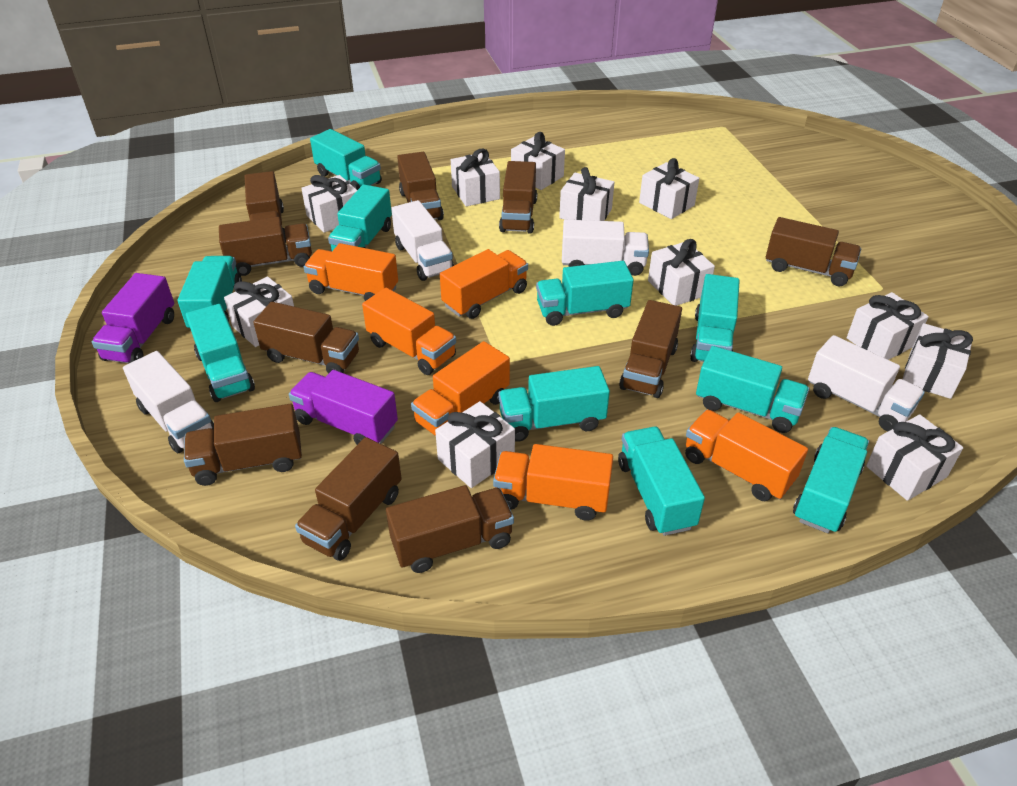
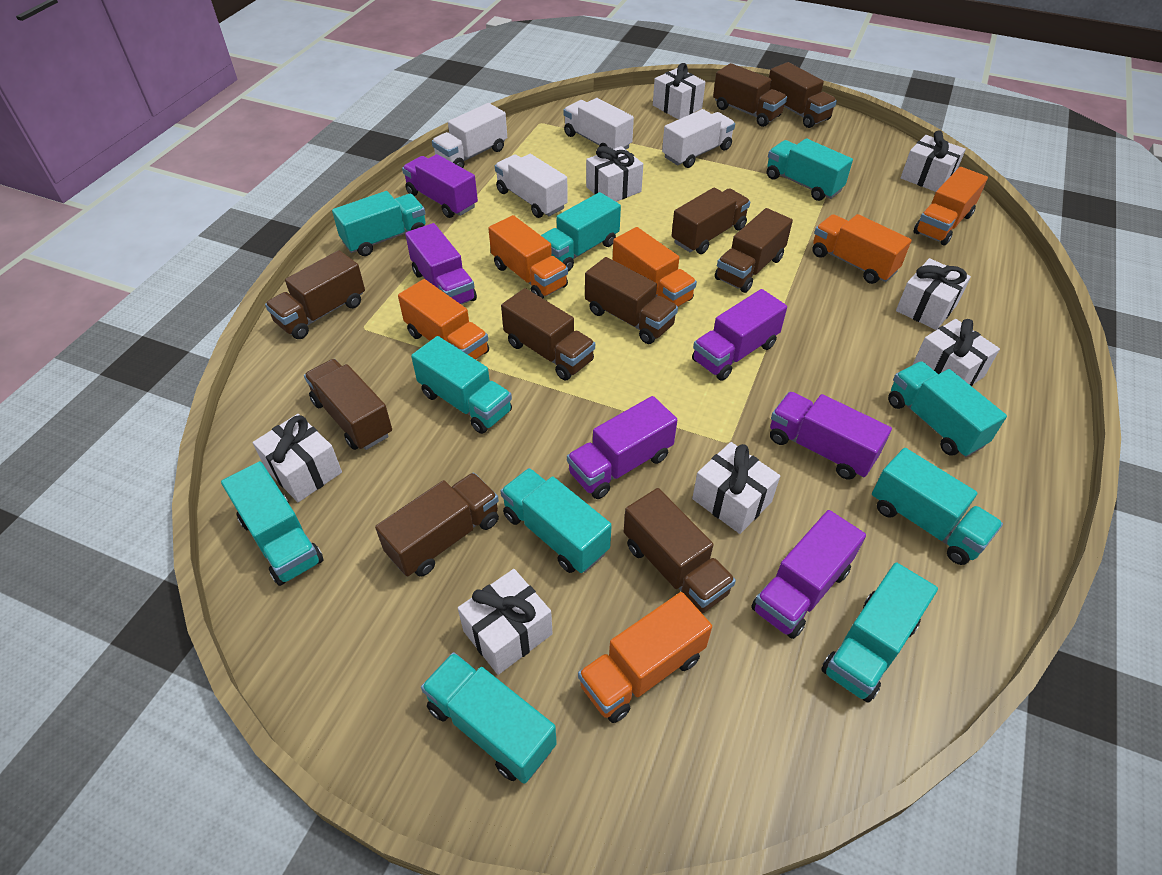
purple truck: 2 -> 6
white gift: 11 -> 8

